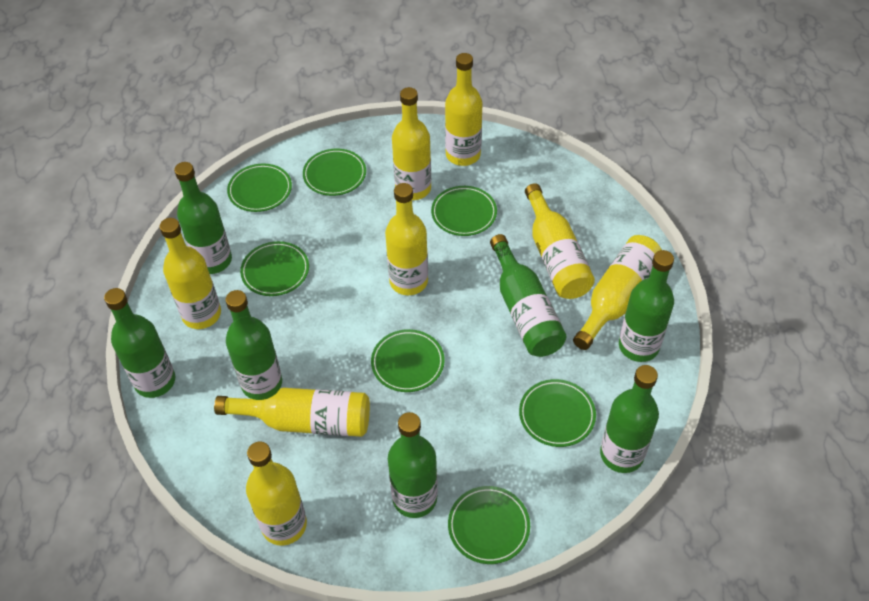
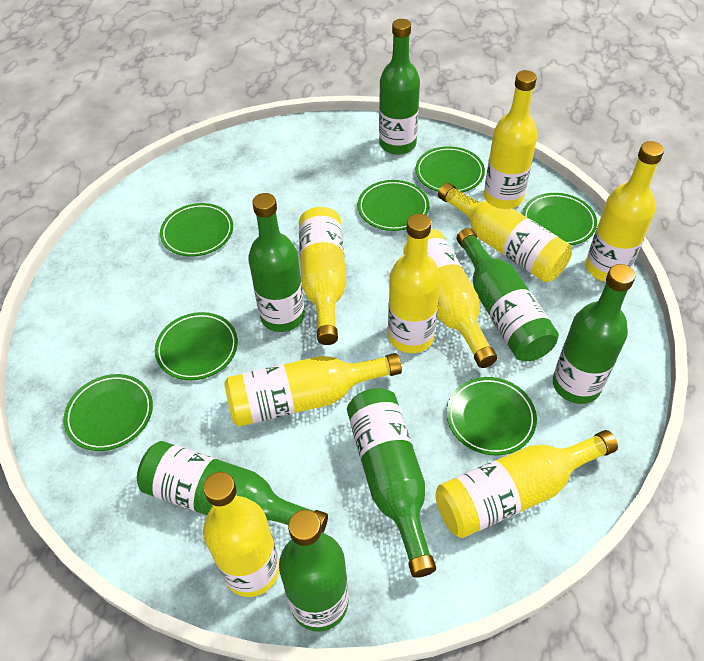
yellow bottle: 8 -> 9

